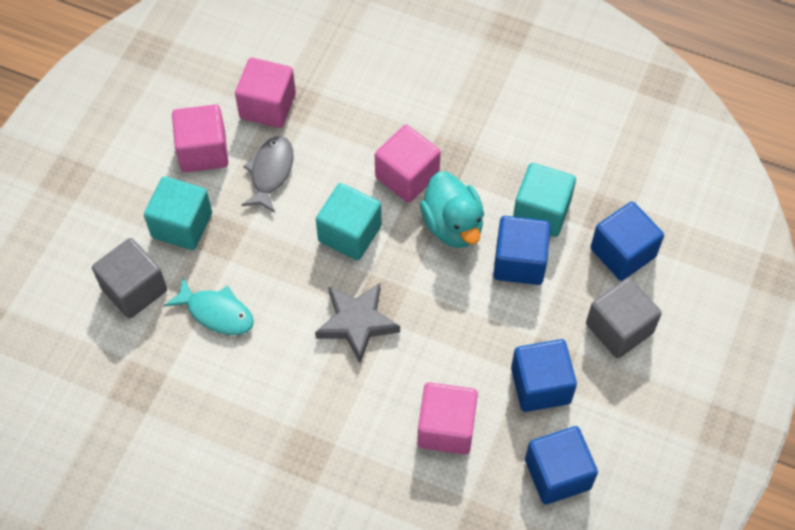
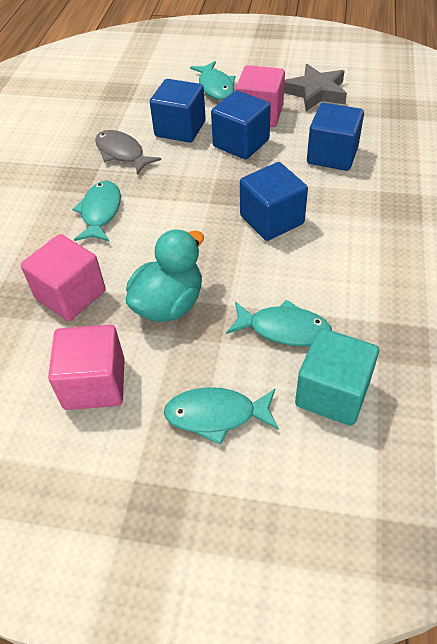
grey cube: 2 -> 0
pink cube: 4 -> 3
turquoise cube: 3 -> 1
turquoise fish: 1 -> 4

